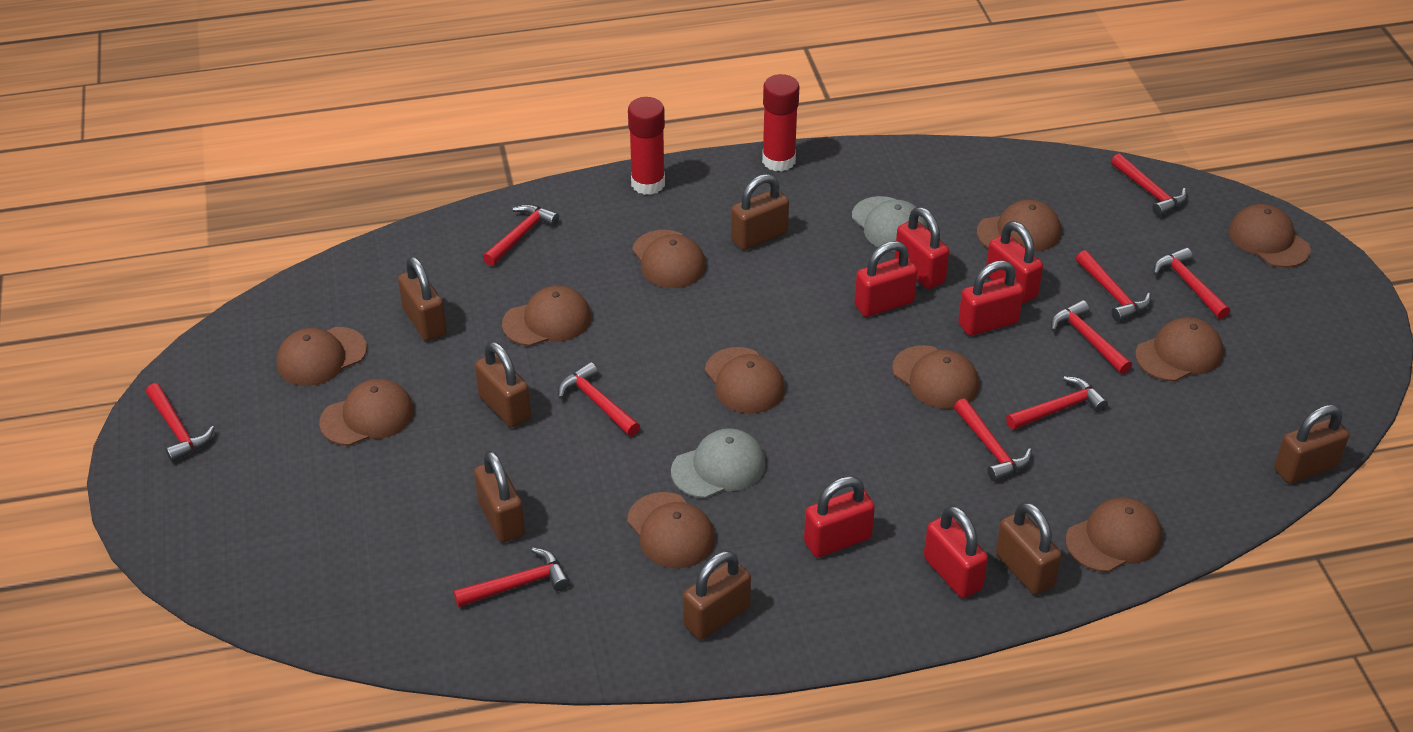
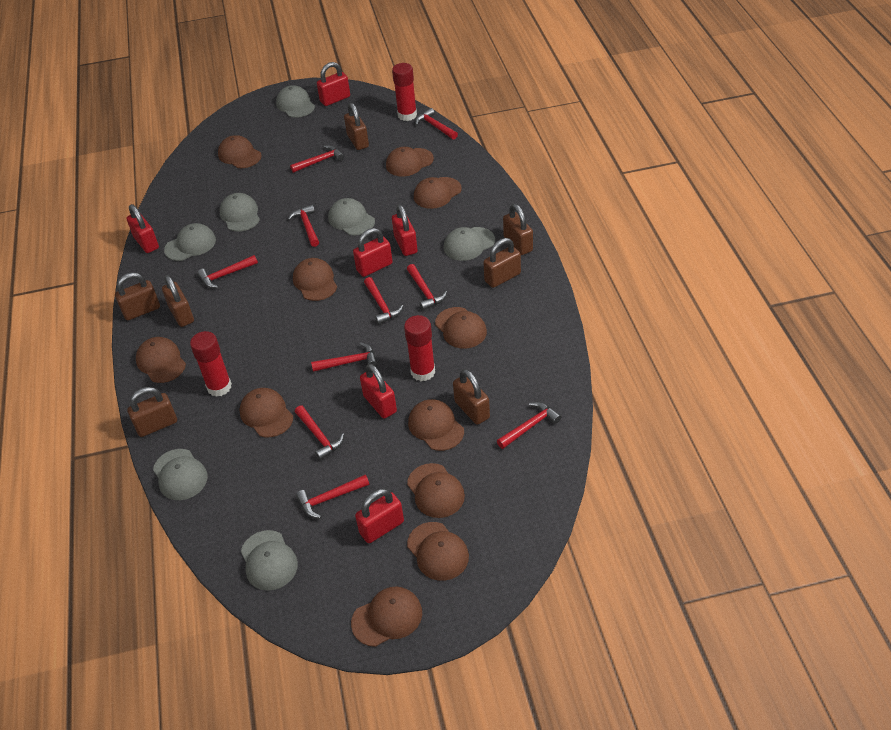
grey cap: 2 -> 7
red glue stick: 2 -> 3

